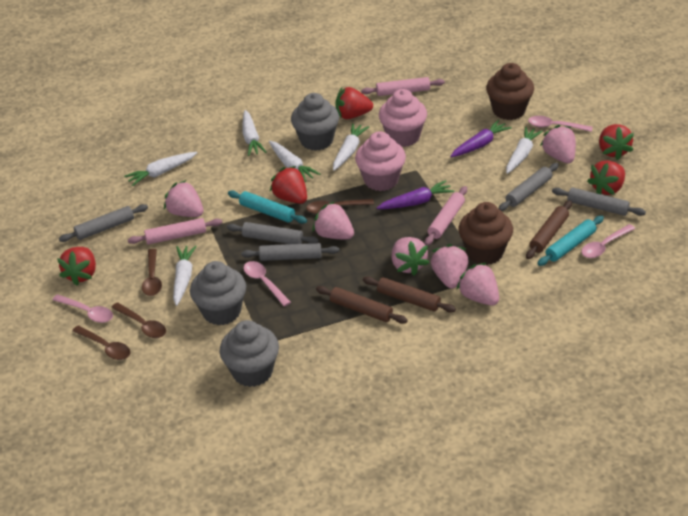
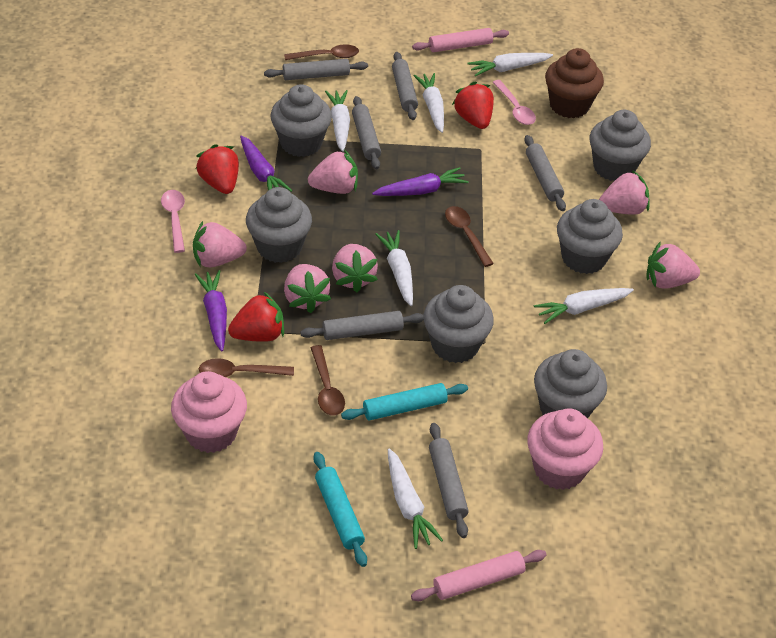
brown cupcake: 2 -> 1
brown rolling pin: 3 -> 0
grey cupcake: 3 -> 6
grey rolling pin: 5 -> 6
pink rolling pin: 3 -> 2
pink spoon: 4 -> 2
purple carrot: 2 -> 3
red strawberry: 5 -> 3

